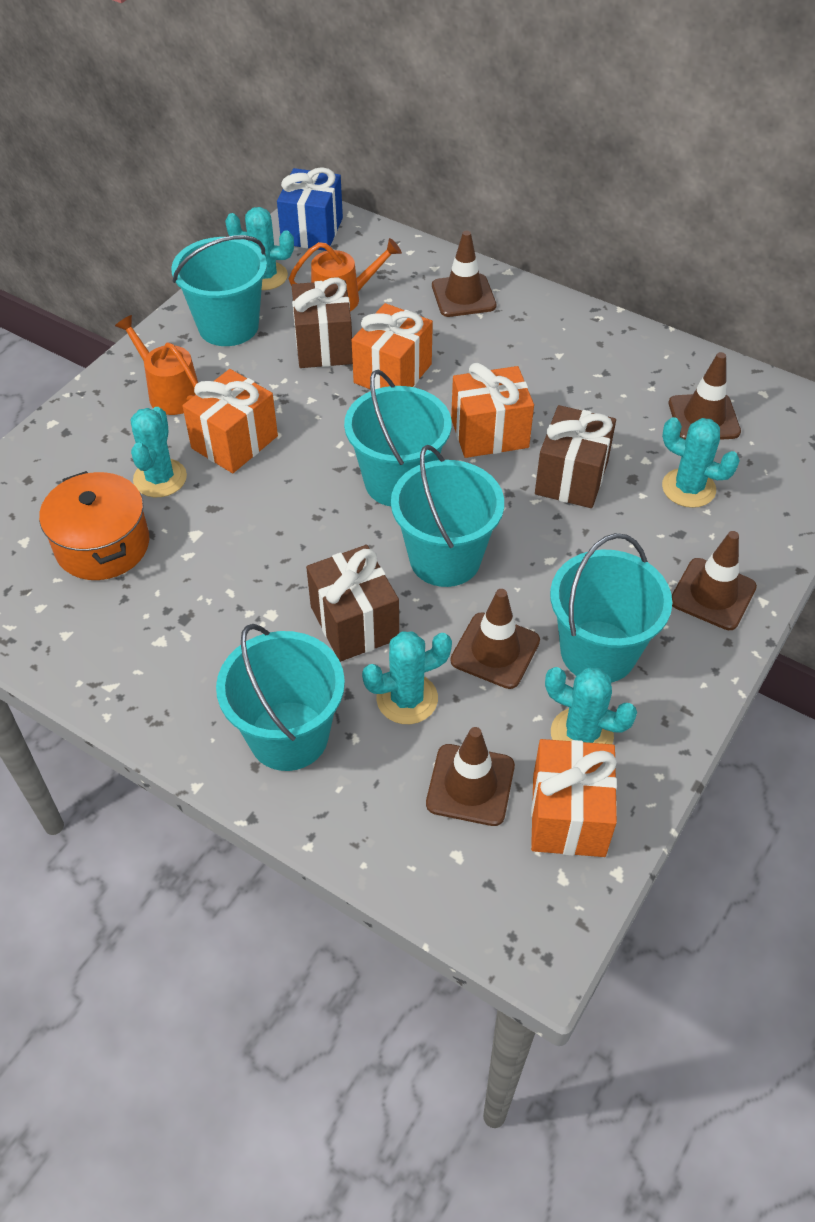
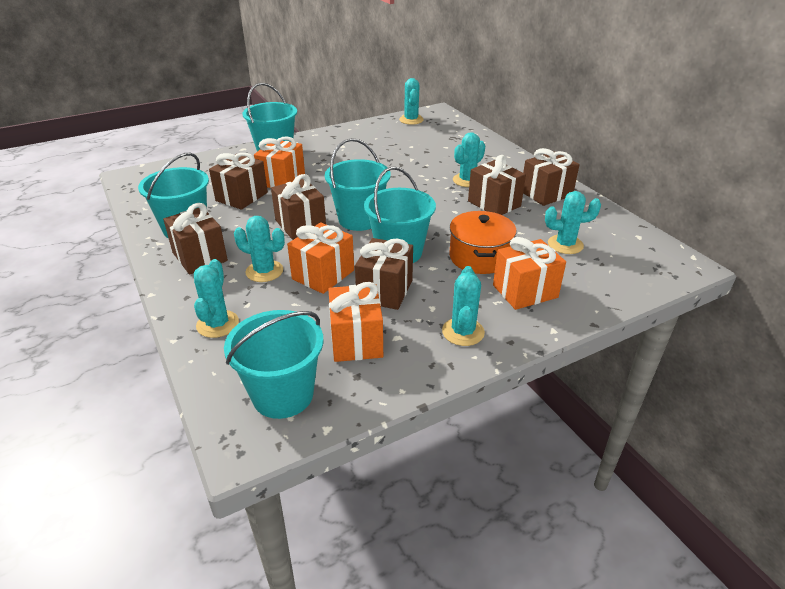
blue gift: 1 -> 0
brown gift: 3 -> 6
brown traffic cone: 5 -> 0
orange watering can: 2 -> 0
turquoise cactus: 5 -> 6

